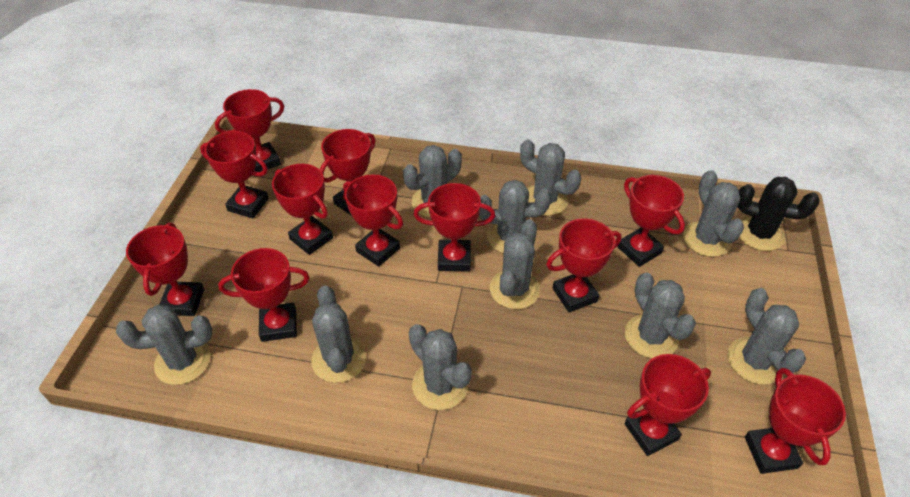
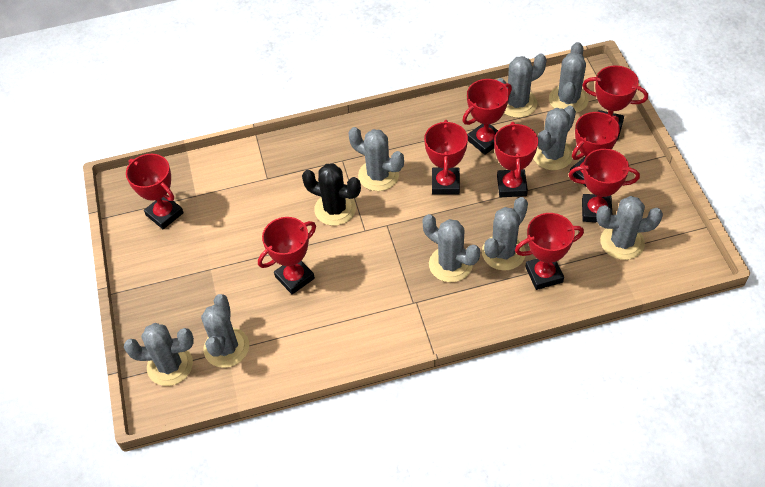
grey cactus: 10 -> 9
red trophy: 12 -> 9

